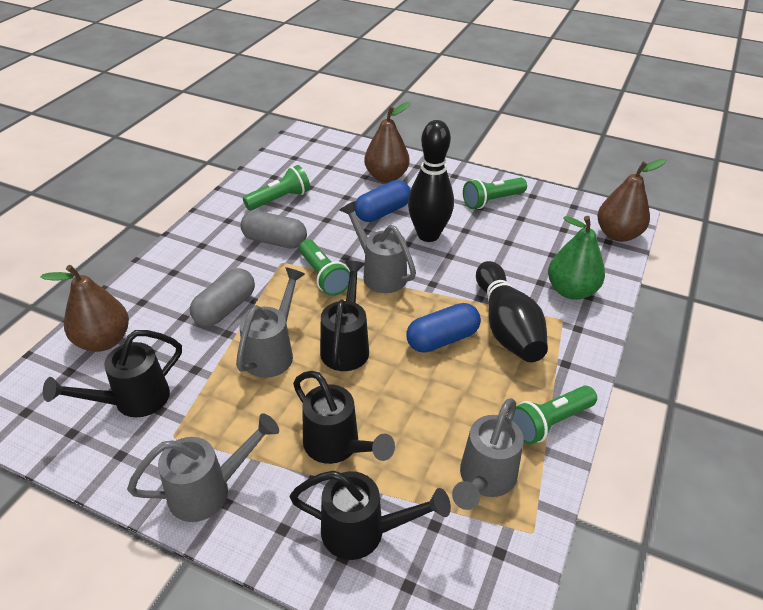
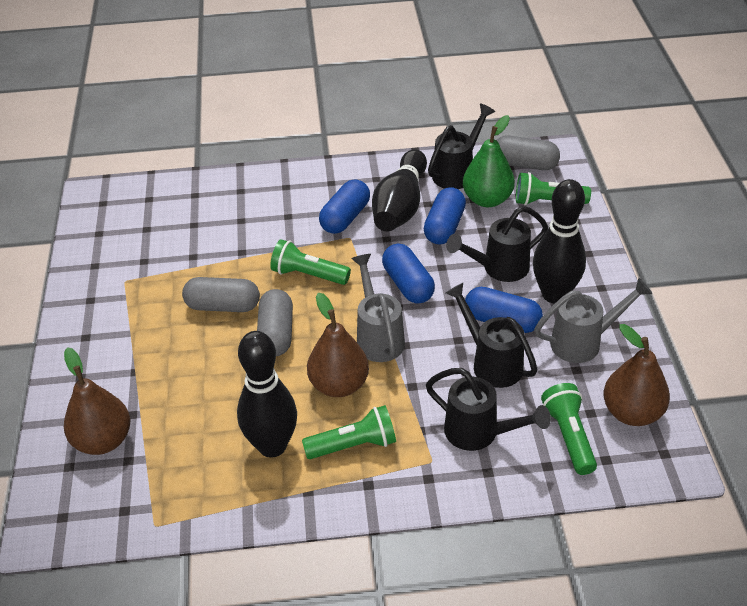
black bowling pin: 2 -> 3
blue capsule: 2 -> 4
grey capsule: 2 -> 3
grey watering can: 4 -> 2

